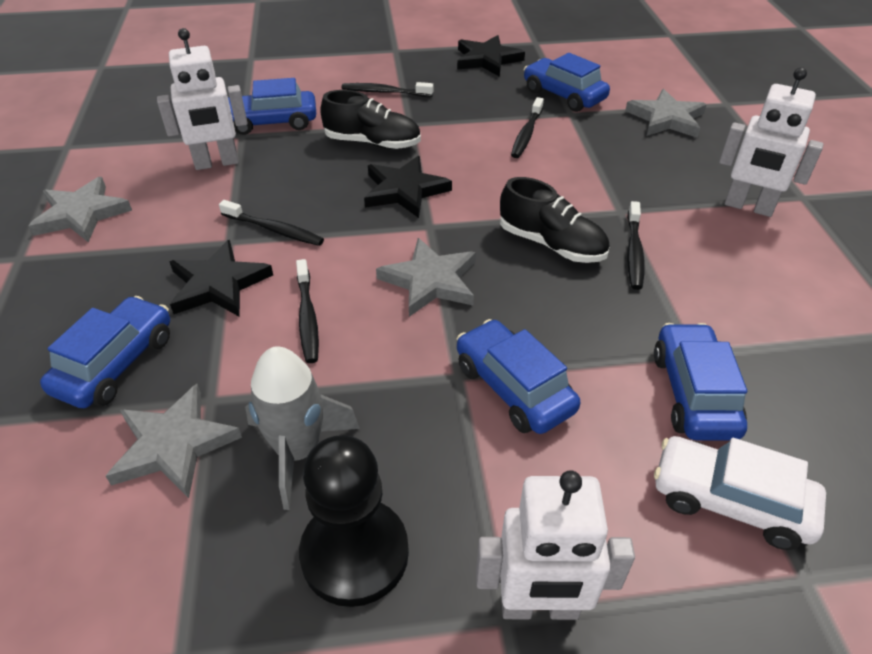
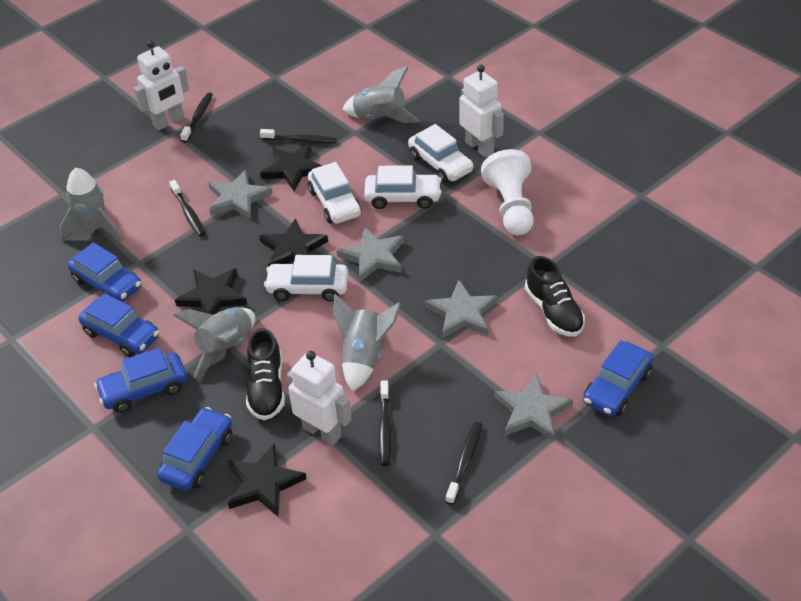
black pawn: 1 -> 0
black star: 3 -> 4
grey rocket: 1 -> 4
white car: 1 -> 4
white pawn: 0 -> 1

